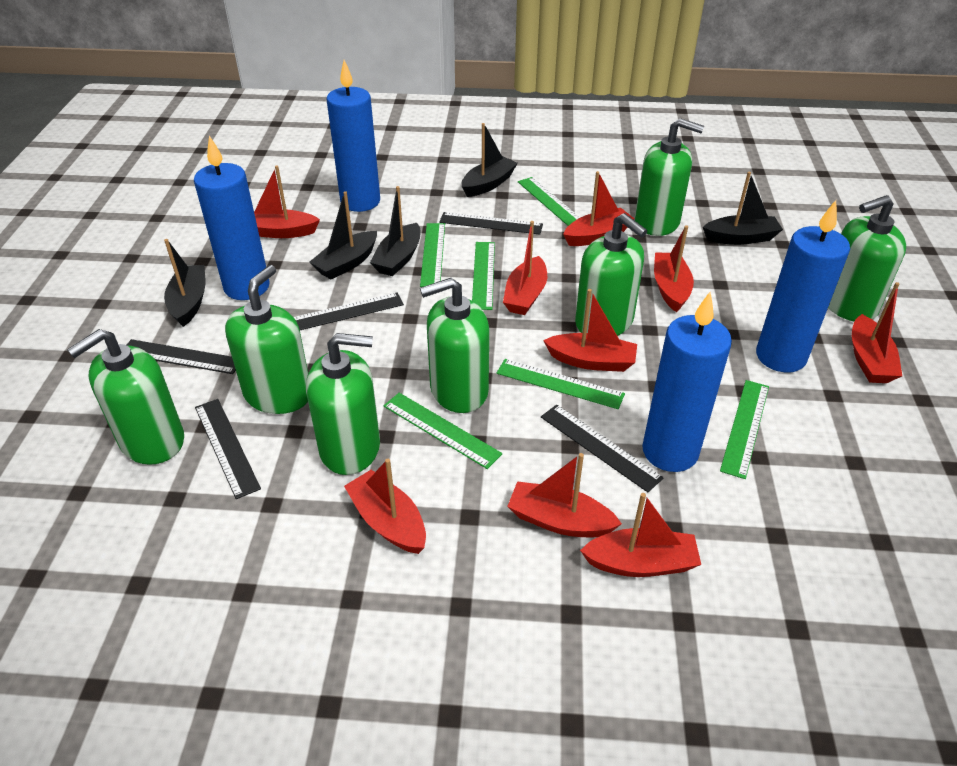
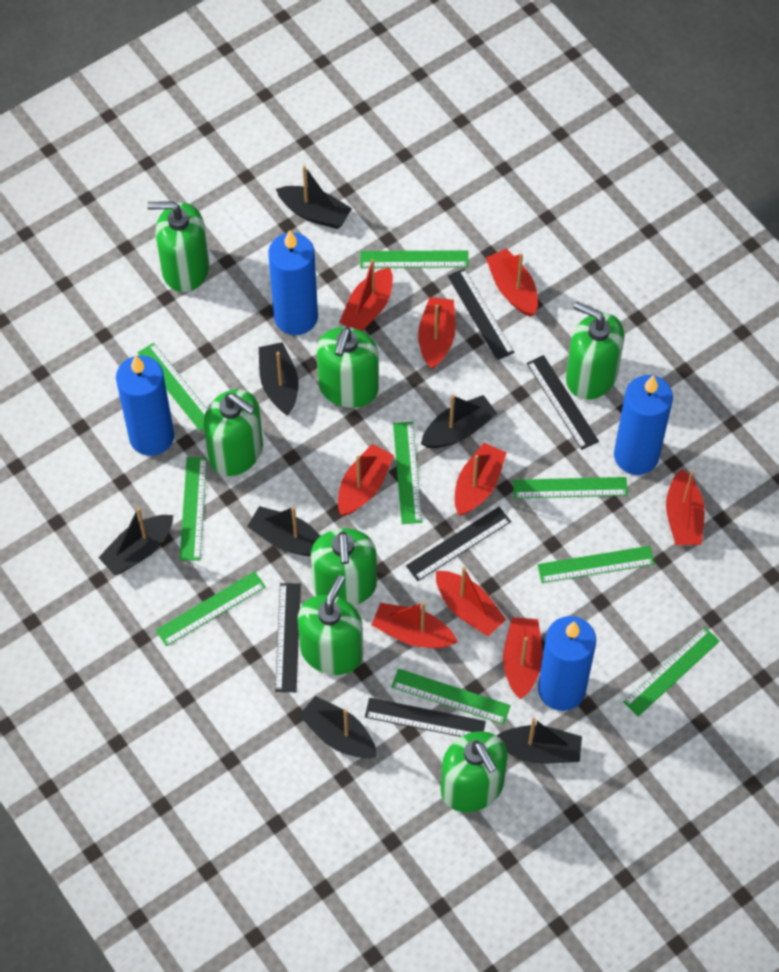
black boat: 5 -> 7
green ruler: 6 -> 9

